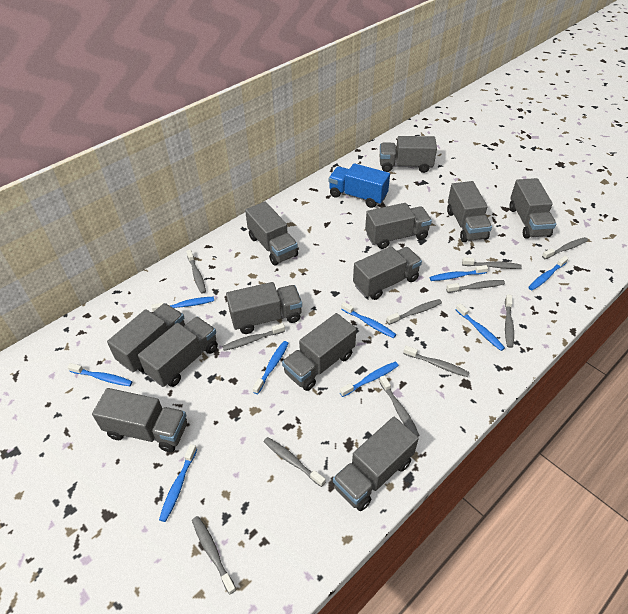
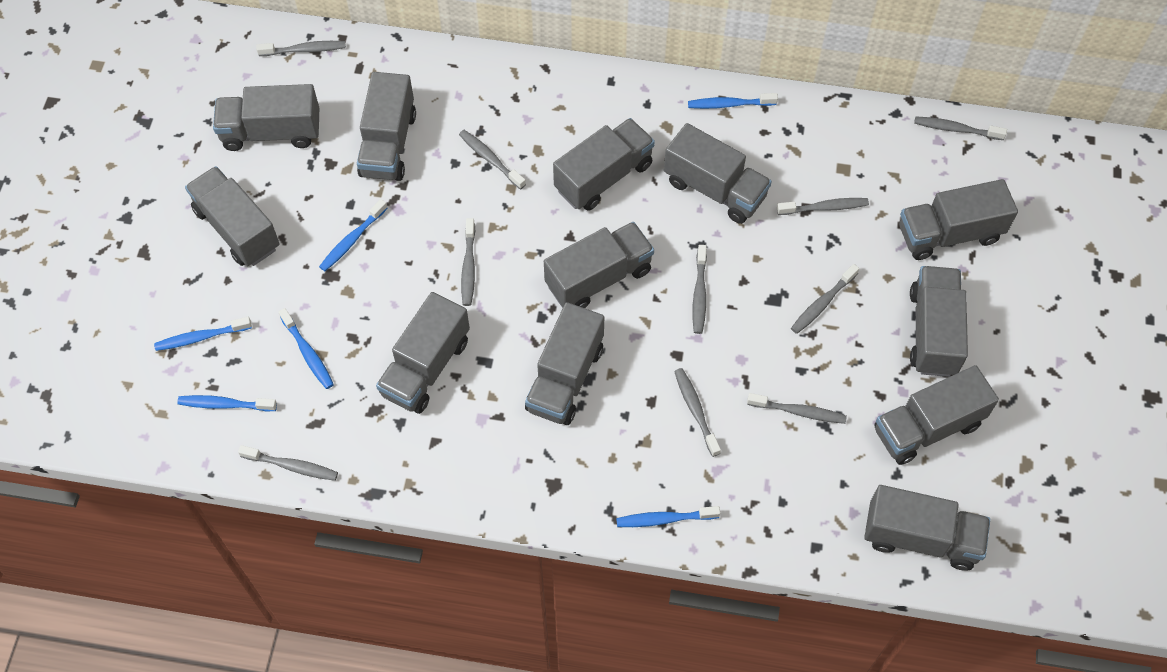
blue toothbrush: 9 -> 6
blue truck: 1 -> 0
grey toothbrush: 11 -> 10

